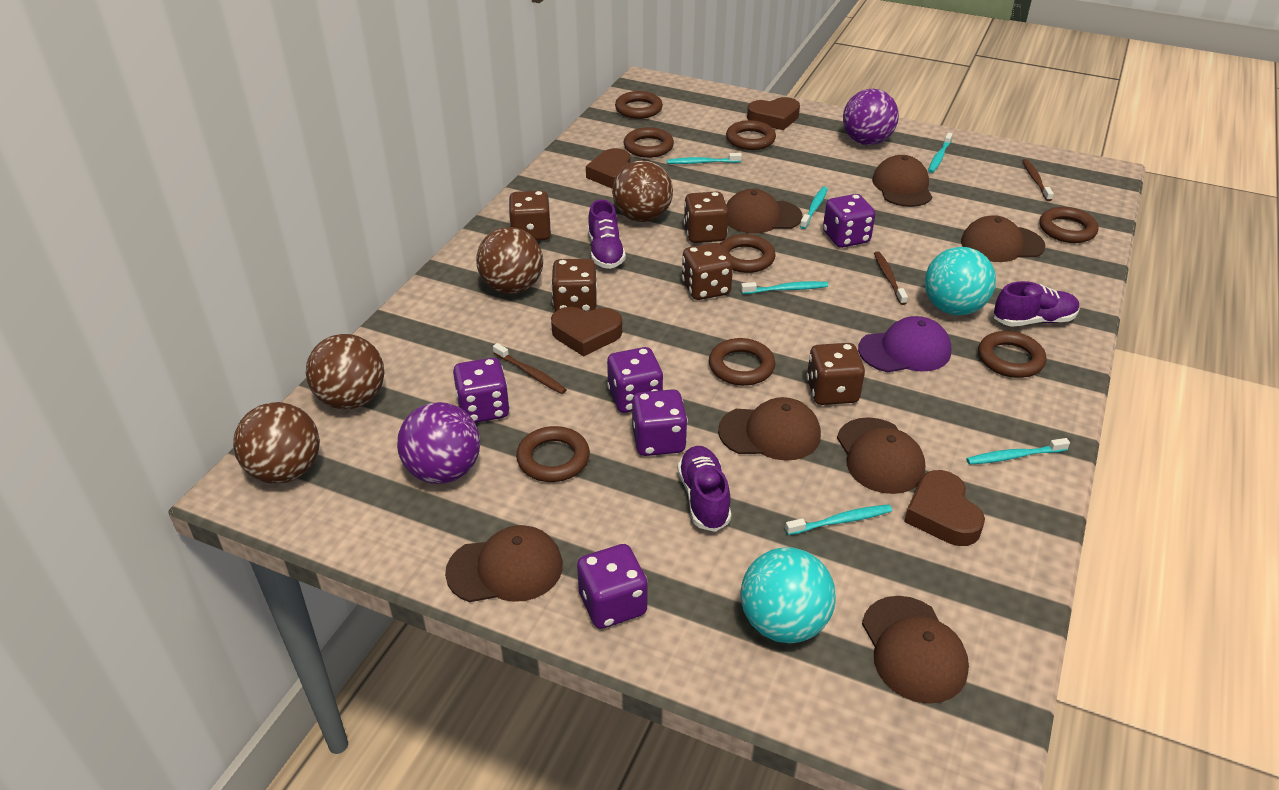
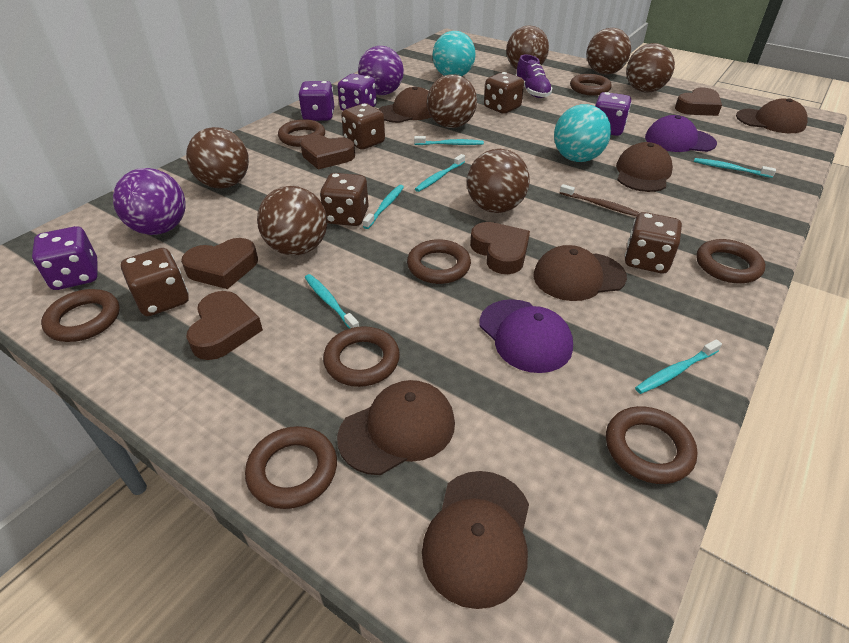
brown ball: 4 -> 7
brown cap: 7 -> 6
brown heart: 4 -> 5
brown toothbrush: 3 -> 1
purple cap: 1 -> 2
purple dice: 5 -> 4
purple shoe: 3 -> 1

